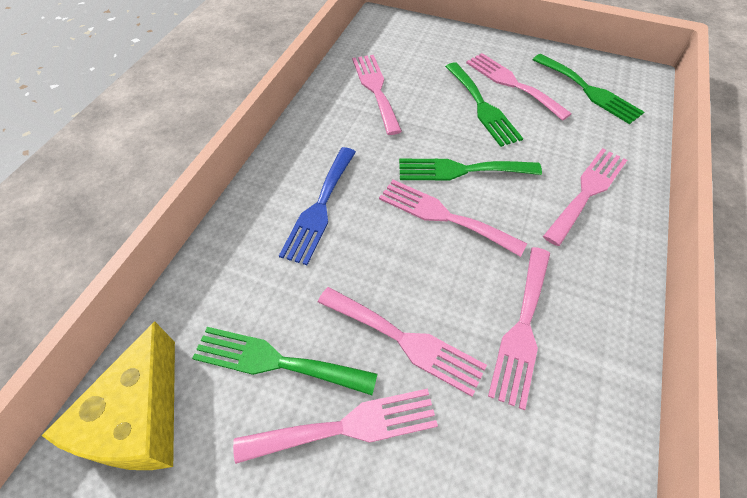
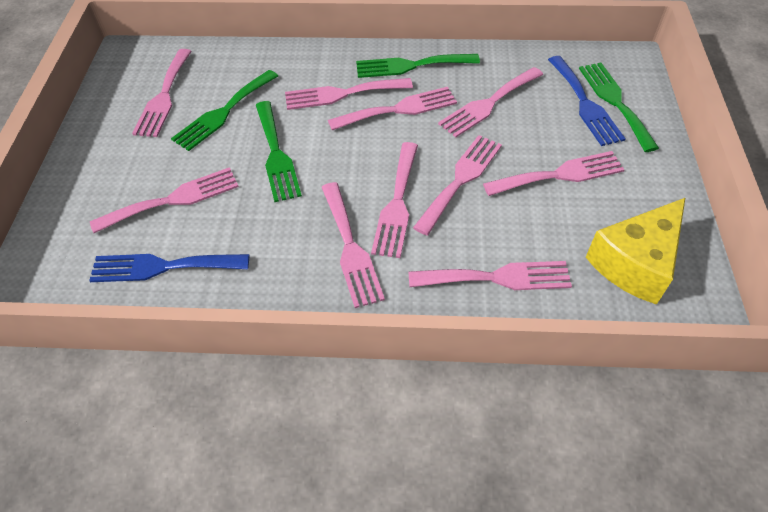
blue fork: 1 -> 2
pink fork: 7 -> 10

